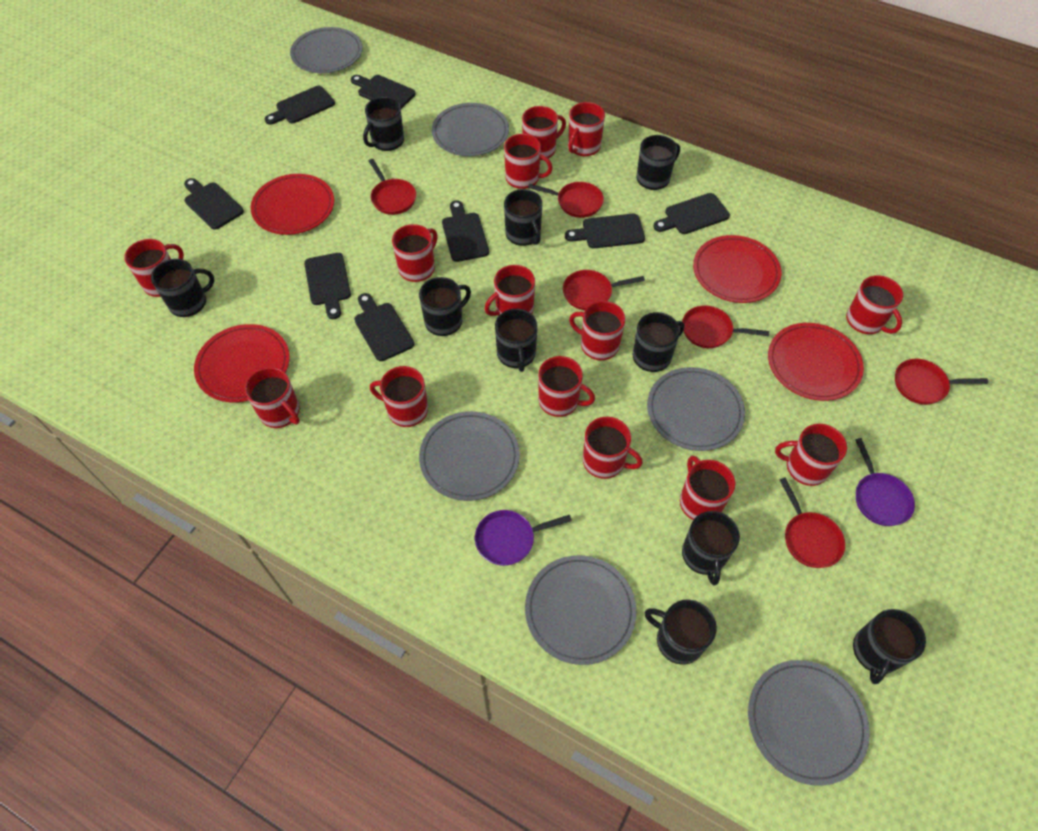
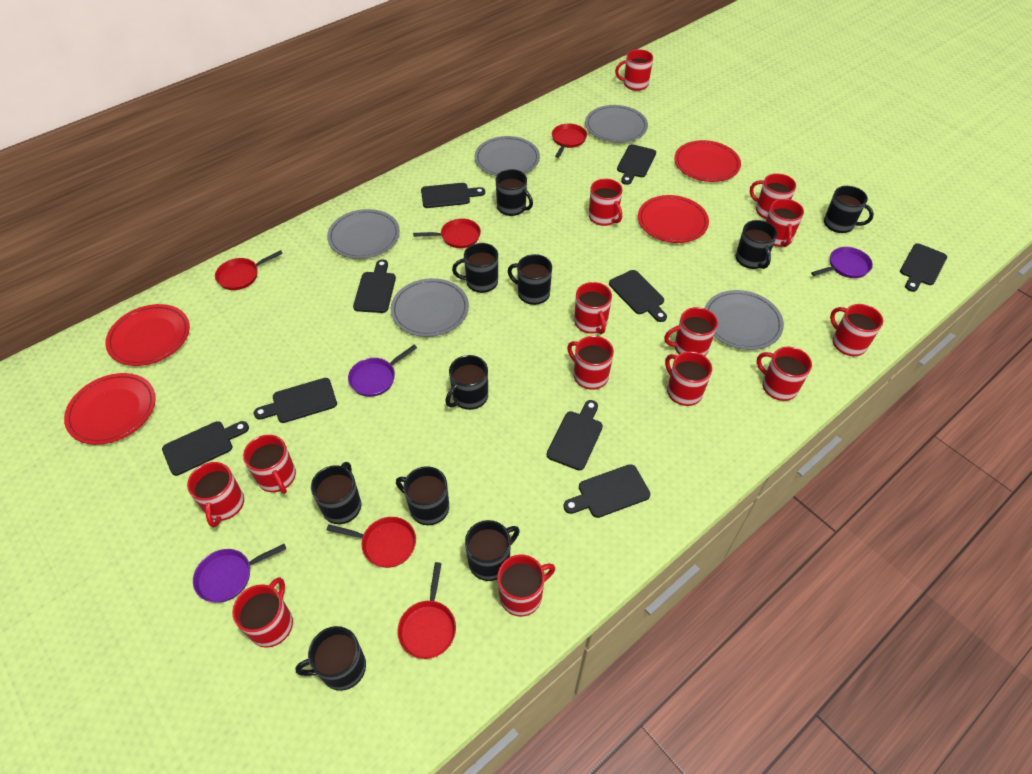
black cutting board: 8 -> 9
grey plate: 6 -> 5
purple pan: 2 -> 3
red pan: 6 -> 5

